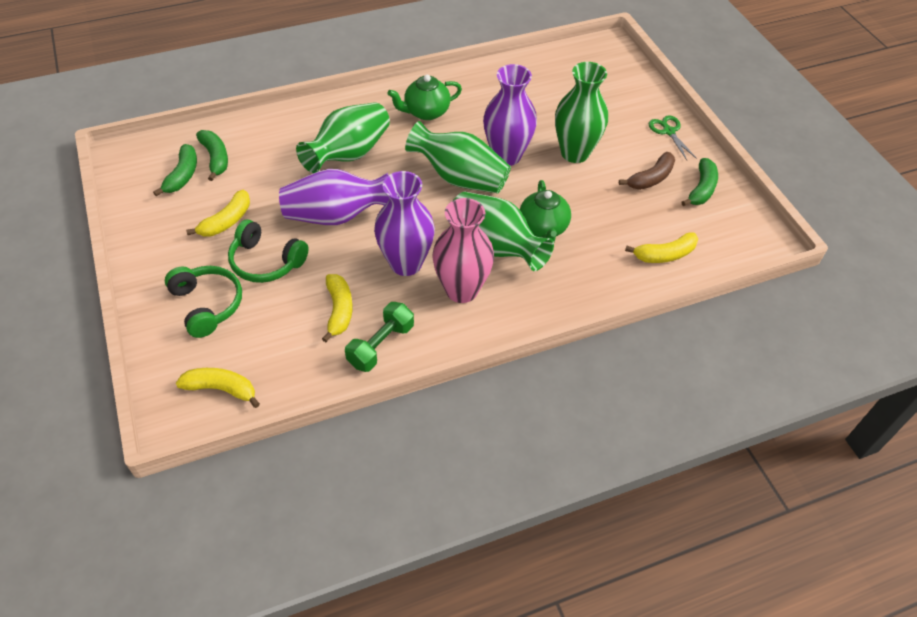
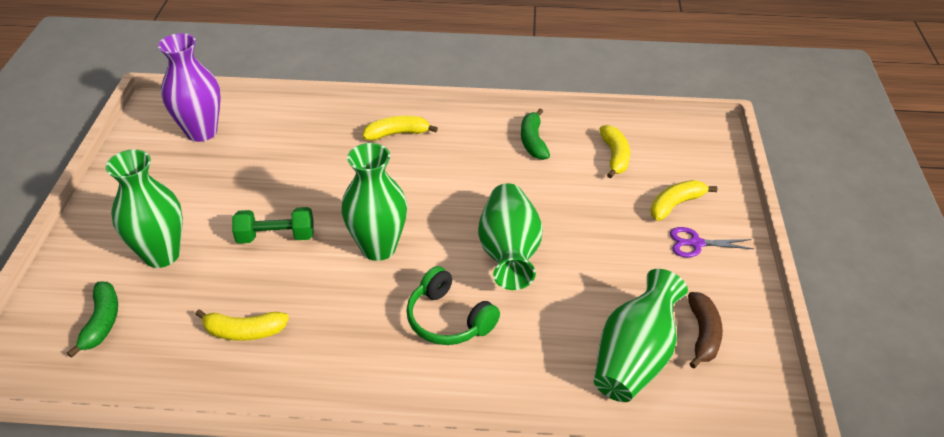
green banana: 3 -> 2
green headphones: 2 -> 1
green scissors: 1 -> 0
green teapot: 2 -> 0
pink vase: 1 -> 0
purple scissors: 0 -> 1
purple vase: 3 -> 1

